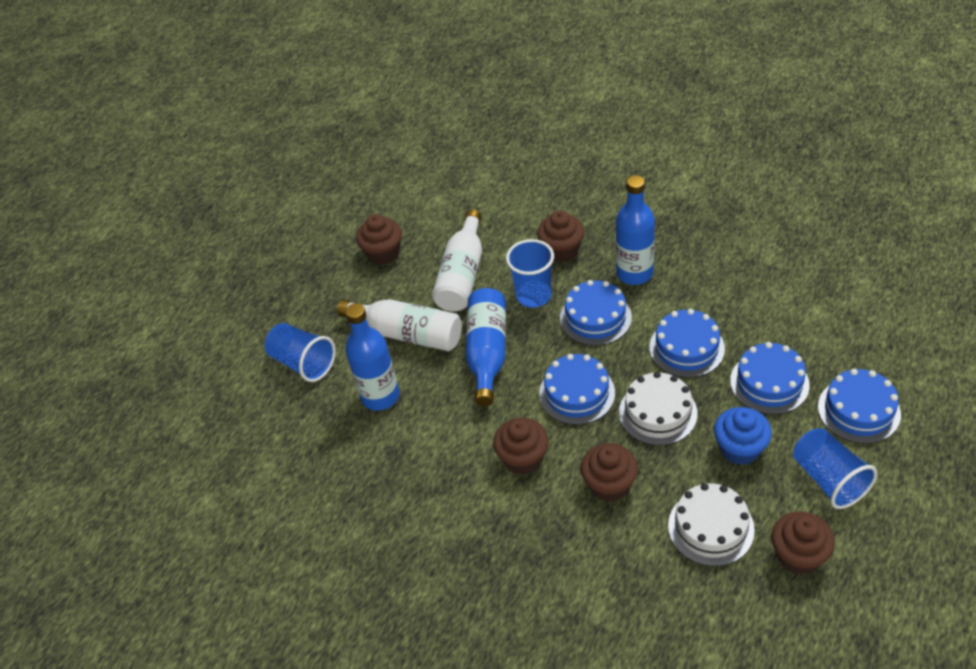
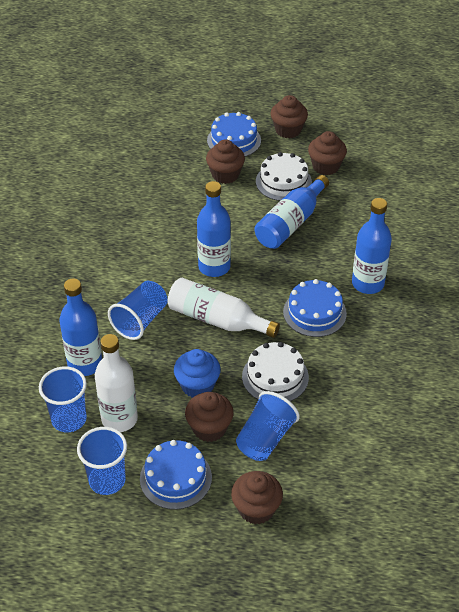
blue bottle: 3 -> 4
blue cake: 5 -> 3
blue cup: 3 -> 4

